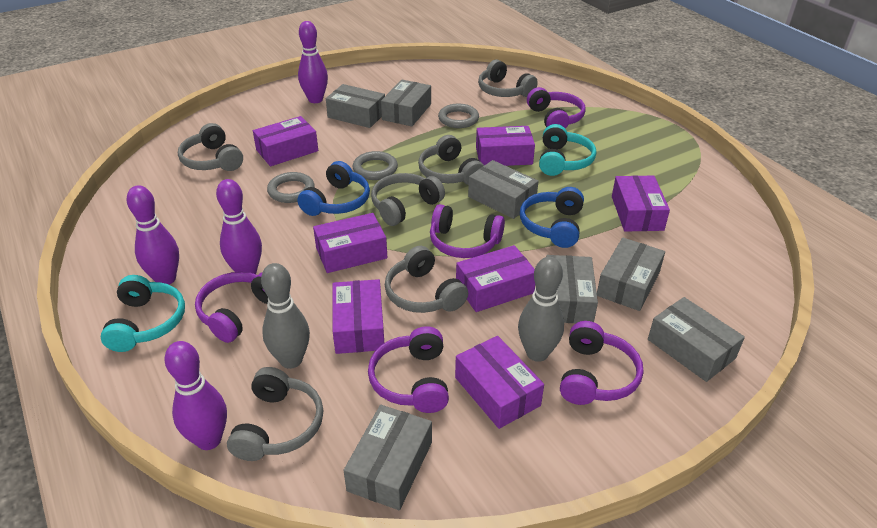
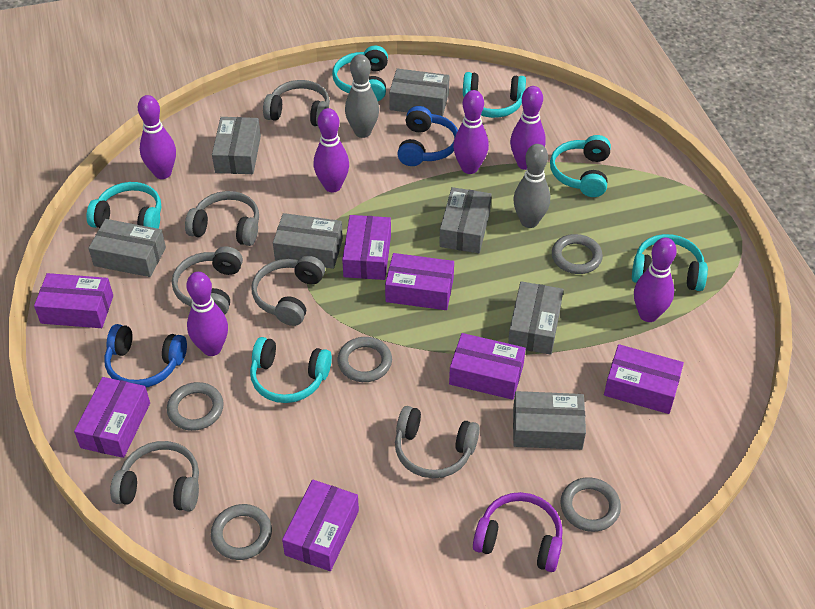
grey ring: 3 -> 5
purple bowling pin: 4 -> 6
purple headphones: 5 -> 1
turquoise headphones: 2 -> 6

